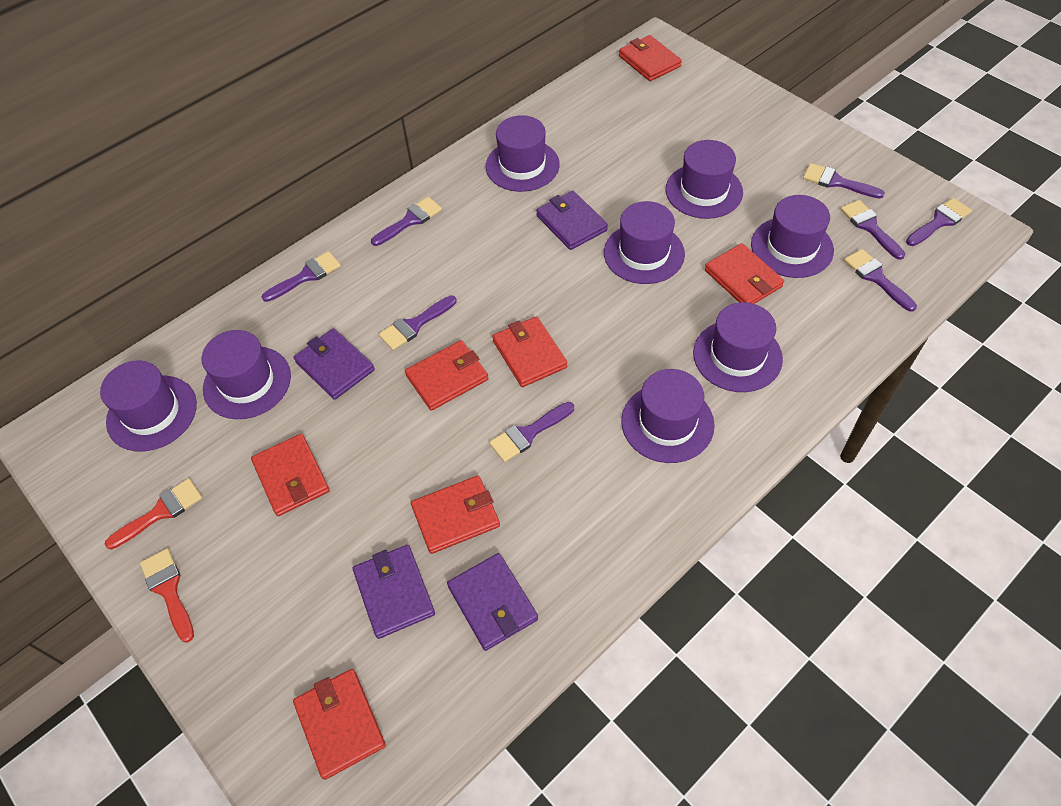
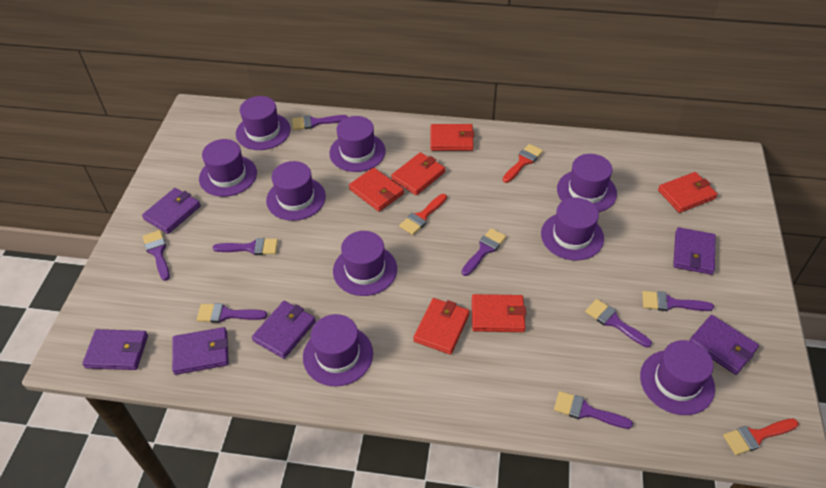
purple hat: 8 -> 9
purple wallet: 4 -> 6
red brush: 2 -> 3
red wallet: 7 -> 6

